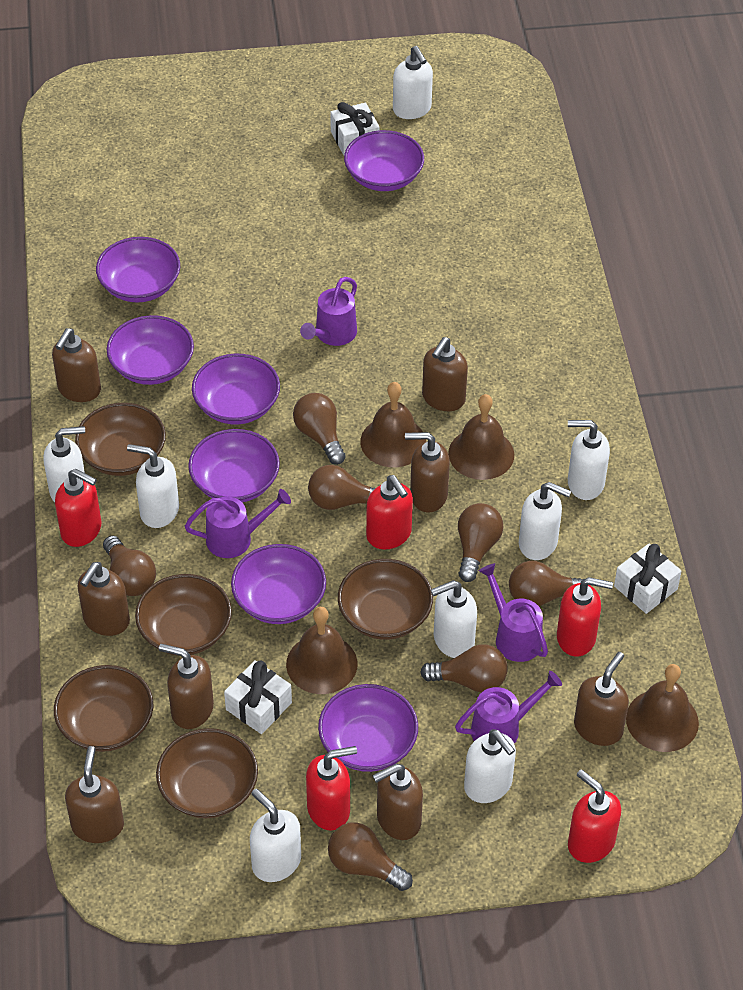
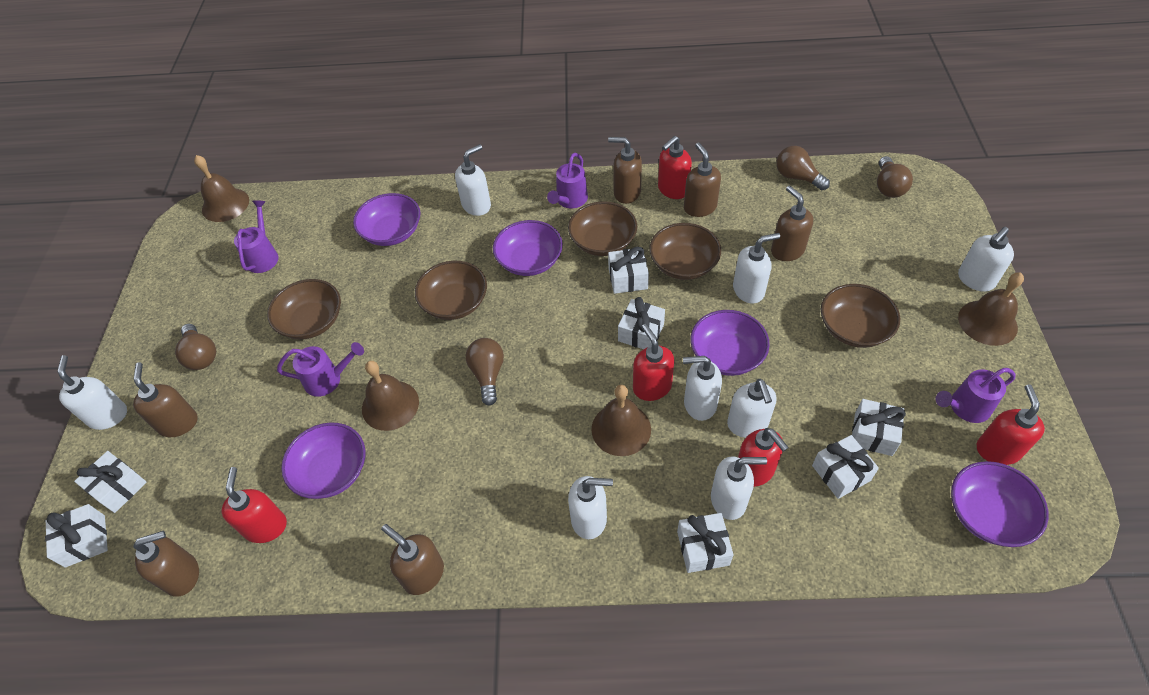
brown light bulb: 7 -> 4
brown soap dispenser: 8 -> 6
purple bowl: 7 -> 5
white gift: 3 -> 7

